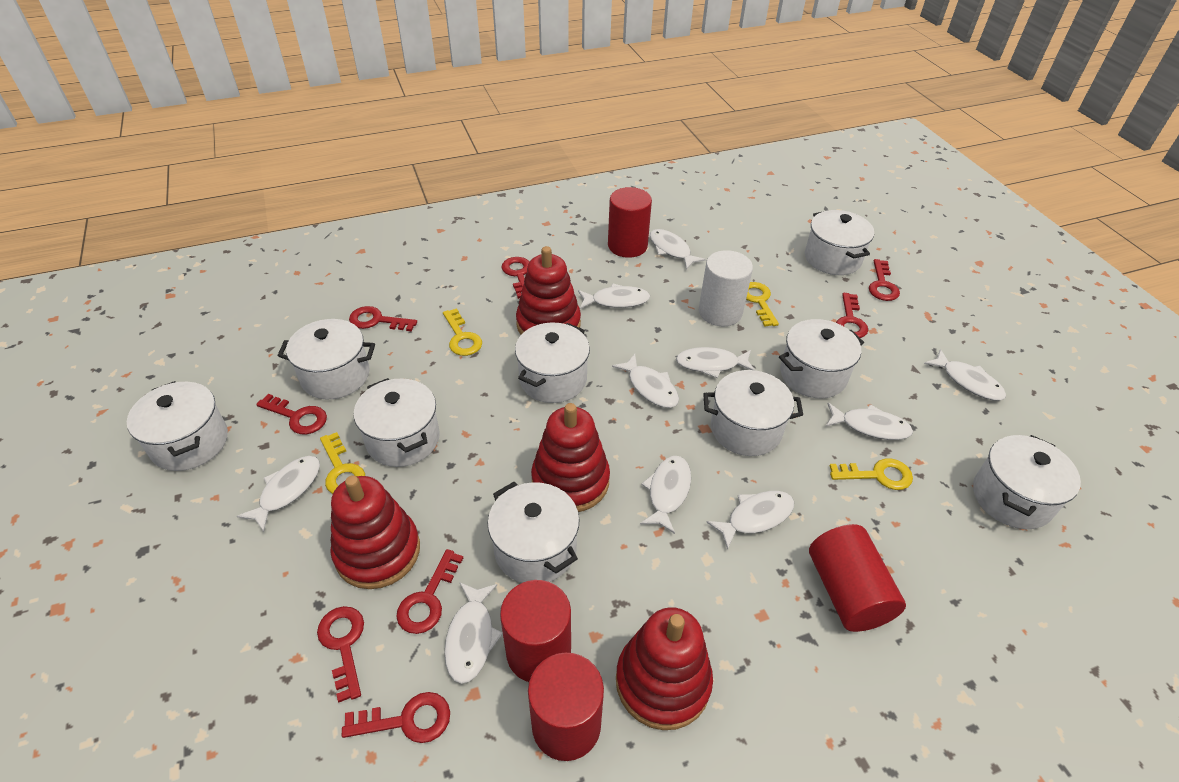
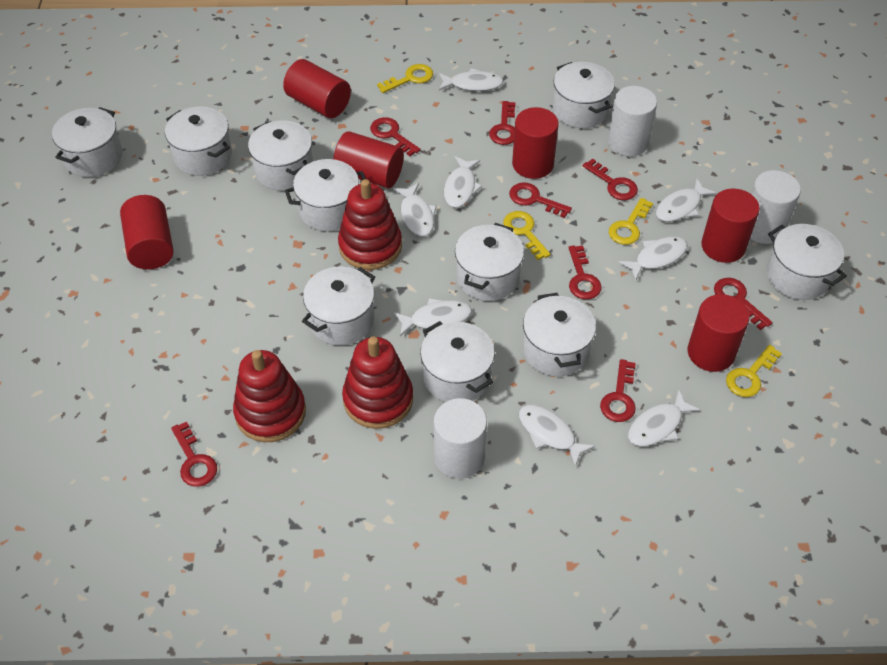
red cylinder: 4 -> 6
red stacking toy: 4 -> 3
white cylinder: 1 -> 3
white fish: 10 -> 8
white pot: 9 -> 10

